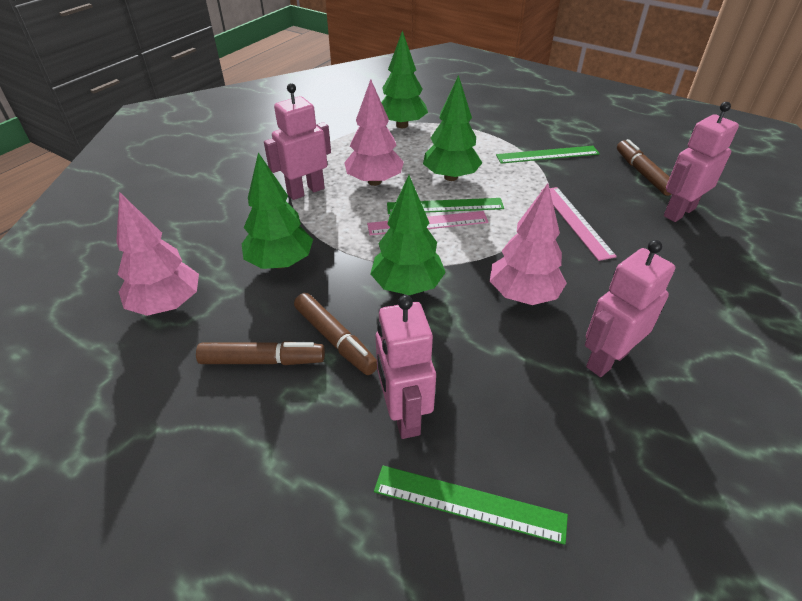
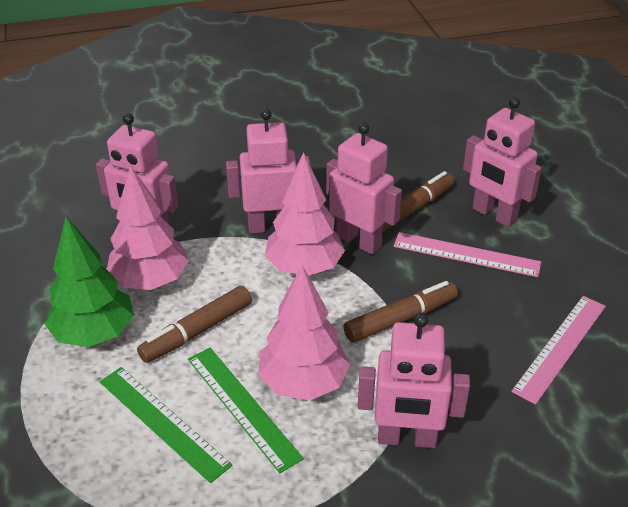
green ruler: 3 -> 2
green tree: 4 -> 1
pink robot: 4 -> 5

